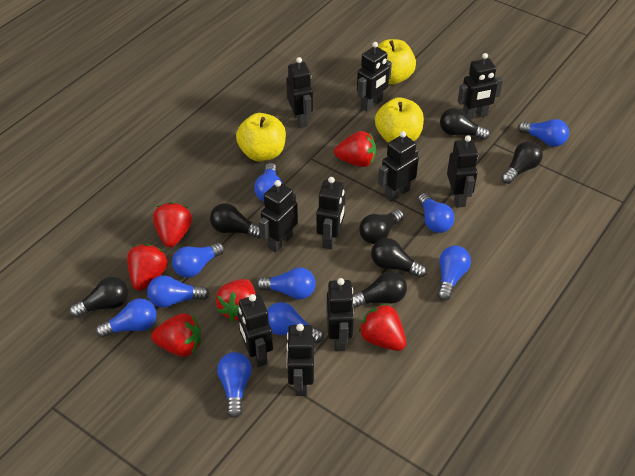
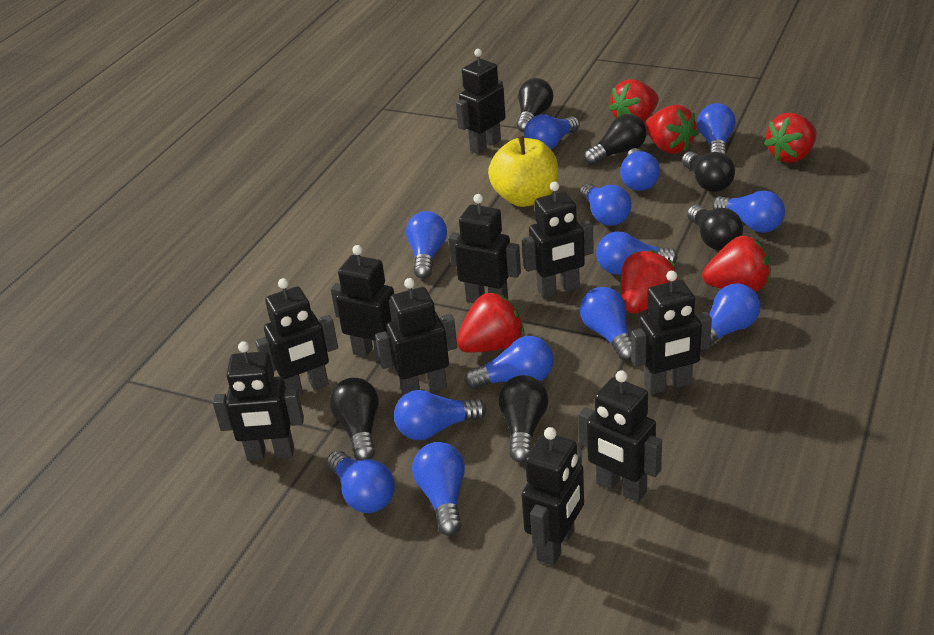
black light bulb: 7 -> 6
blue light bulb: 10 -> 13
yellow apple: 3 -> 1

